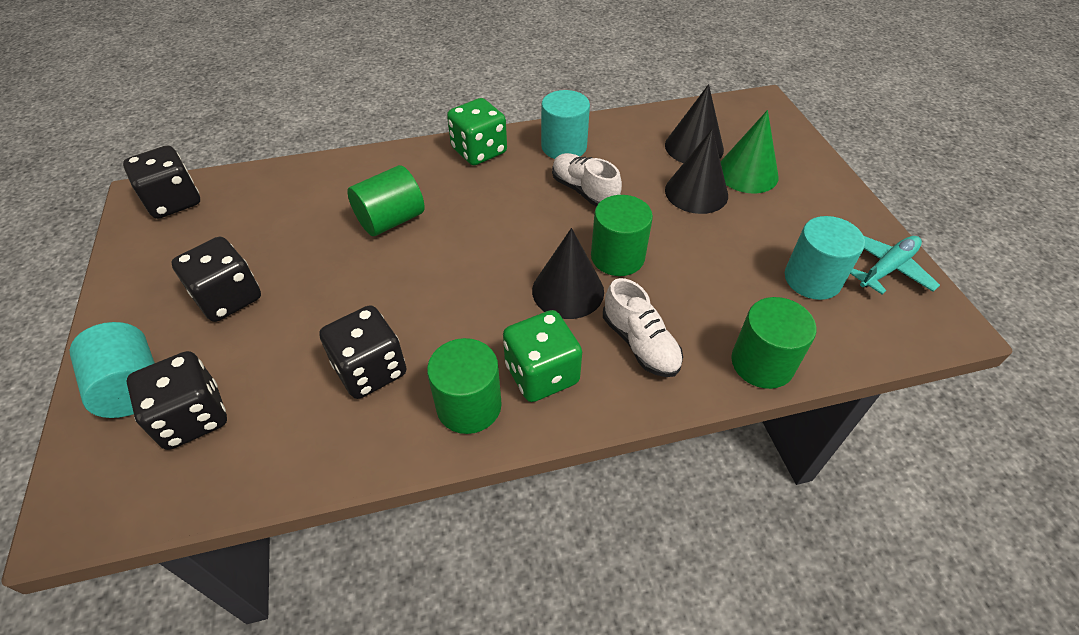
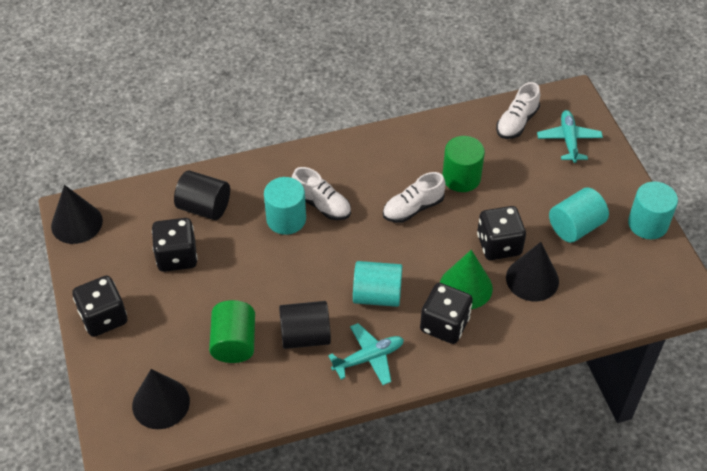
black cylinder: 0 -> 2
green cylinder: 4 -> 2
green dice: 2 -> 0
turquoise cylinder: 3 -> 4
turquoise plane: 1 -> 2
white shoe: 2 -> 3

